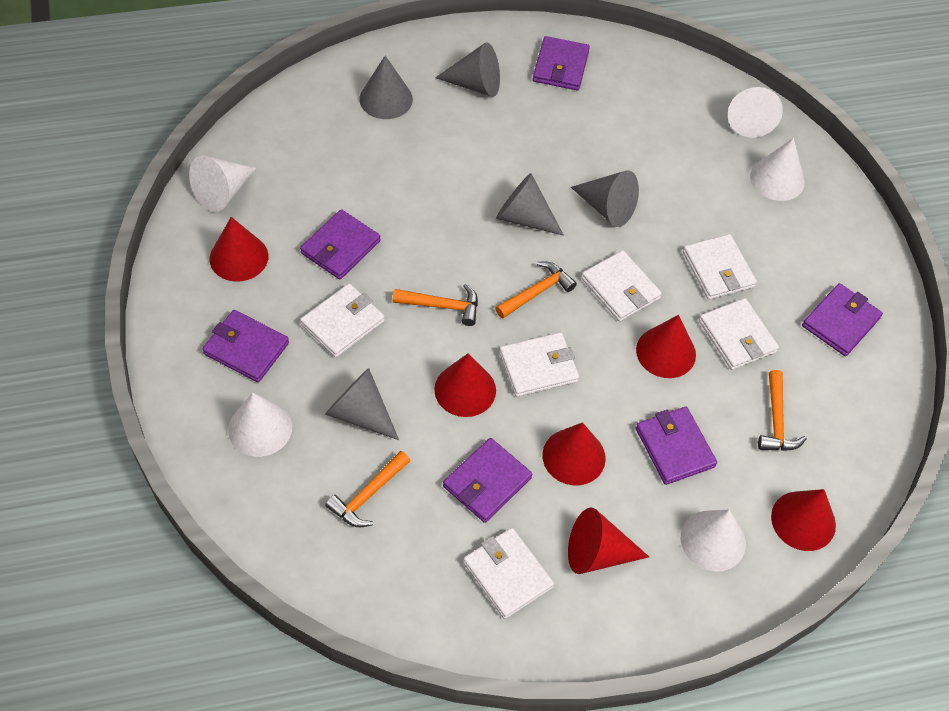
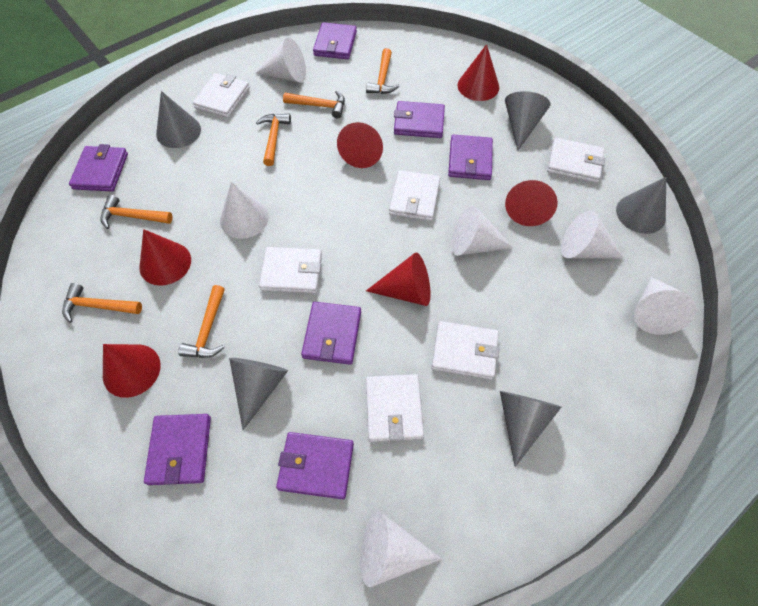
orange hammer: 4 -> 6
purple wallet: 6 -> 7
white cone: 5 -> 6

